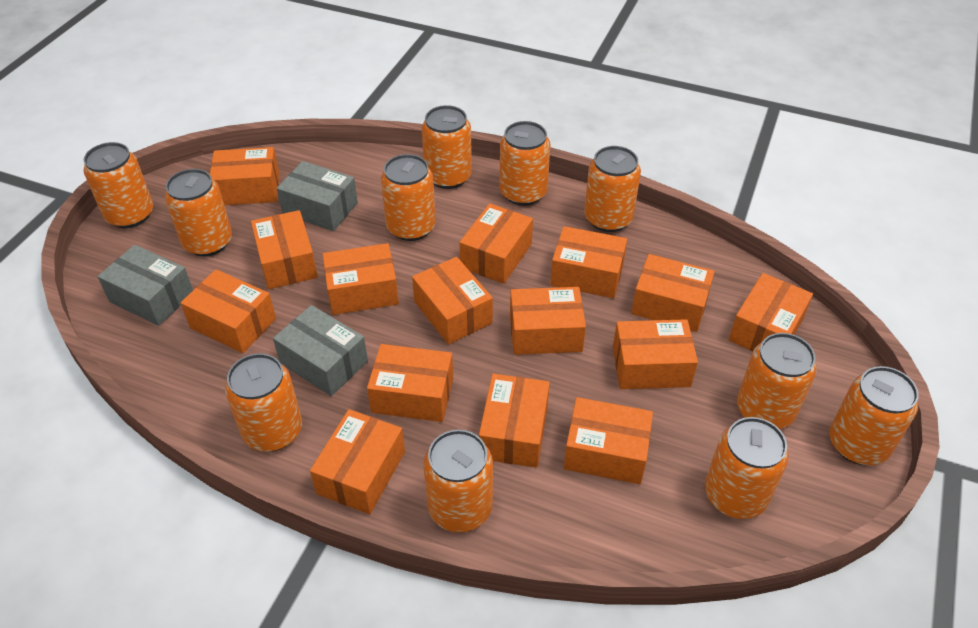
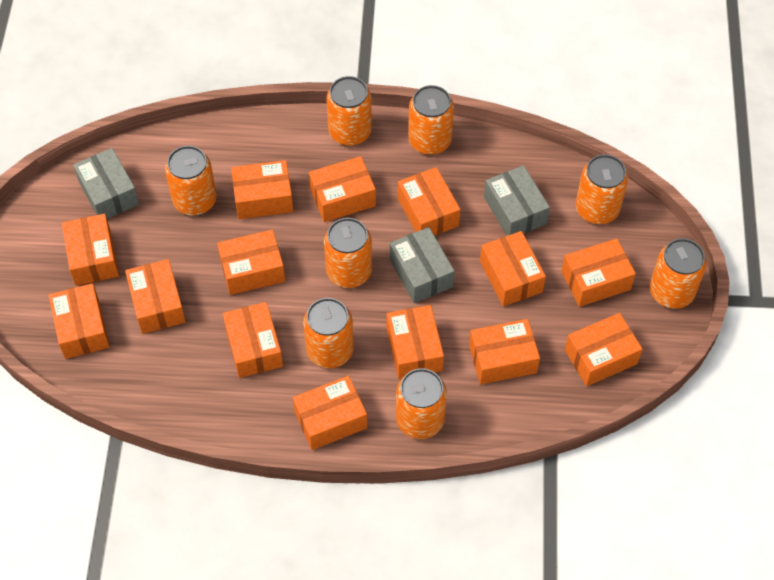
orange box: 15 -> 14
orange can: 11 -> 8

